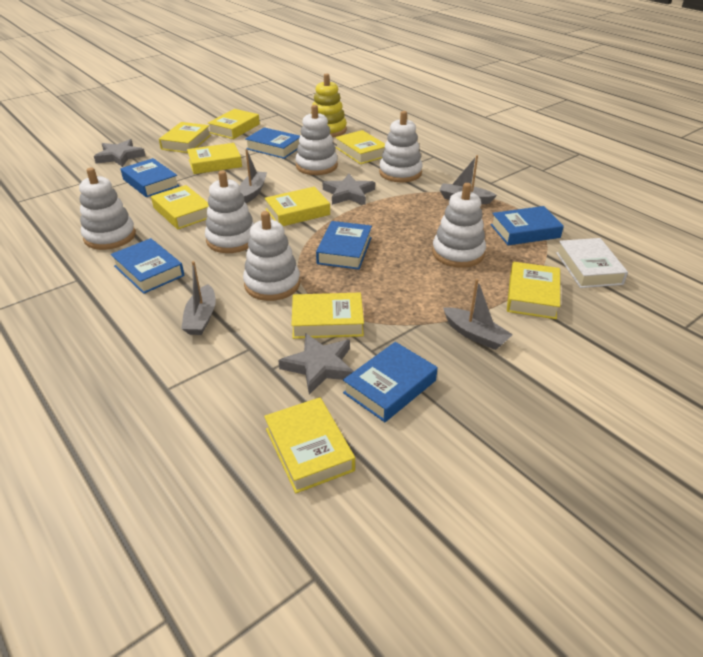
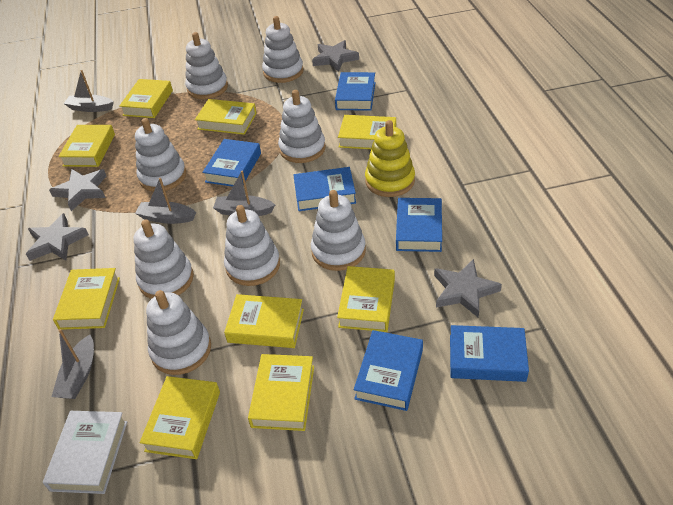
grey star: 3 -> 4
white stacking toy: 6 -> 8

